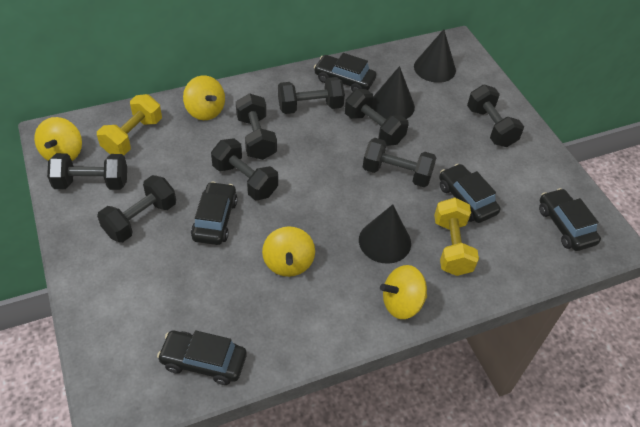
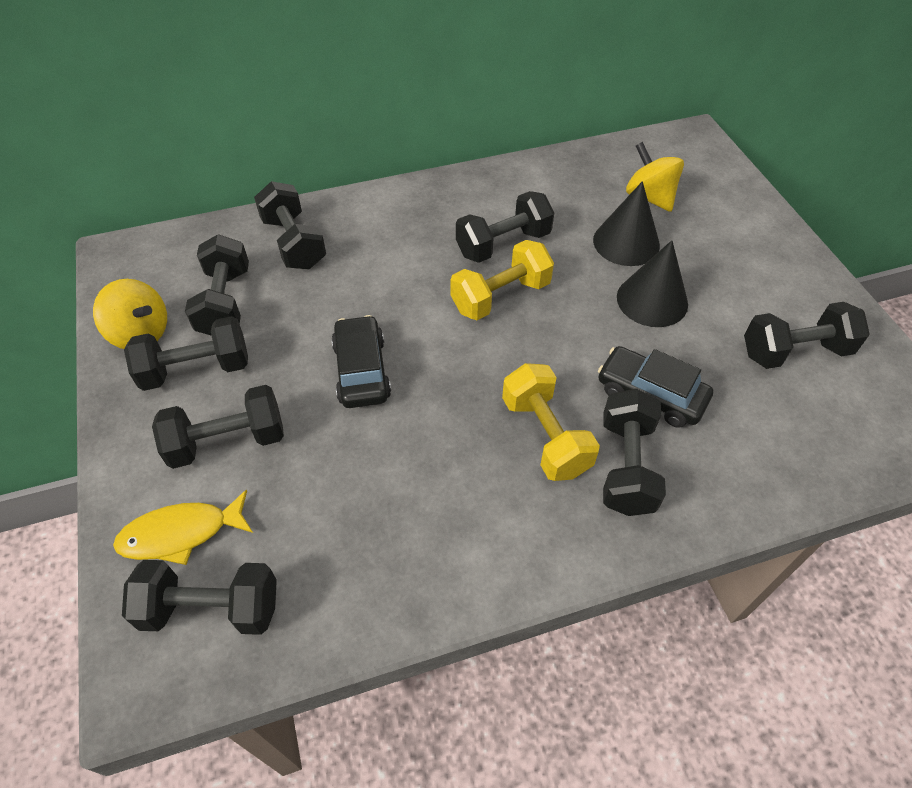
black car: 5 -> 2
black cone: 3 -> 2
yellow fish: 0 -> 1
yellow spinning top: 4 -> 2

